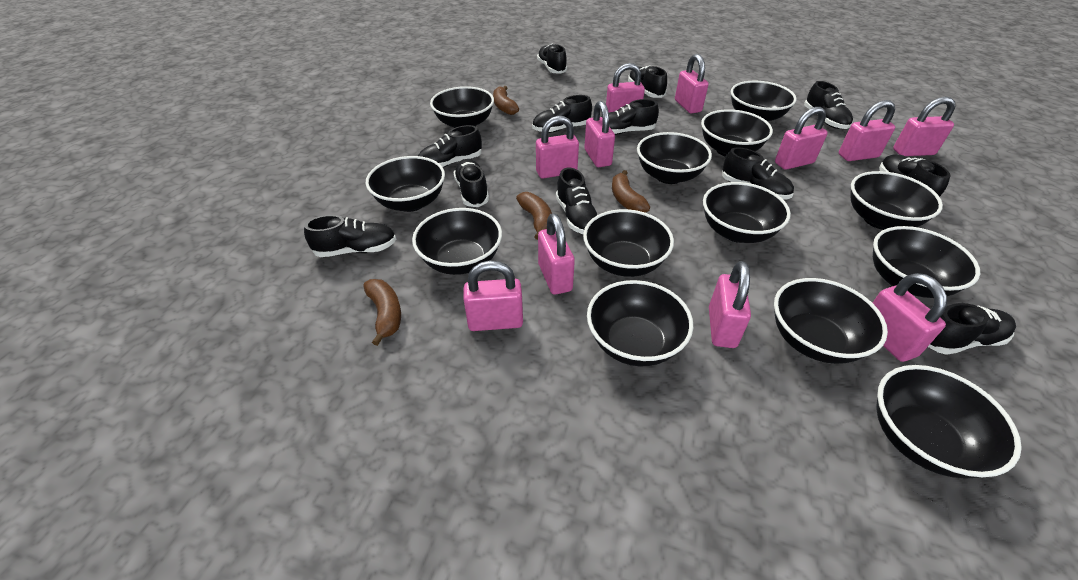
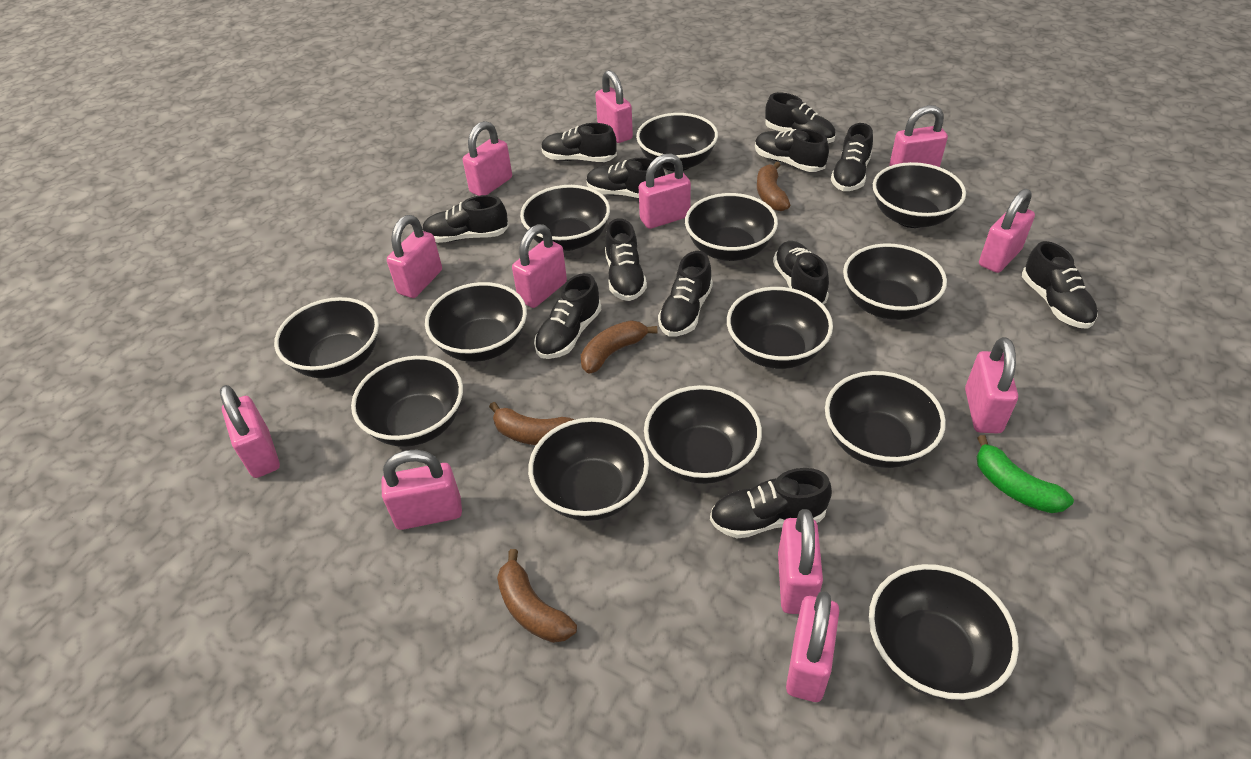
green banana: 0 -> 1
pink padlock: 11 -> 12

